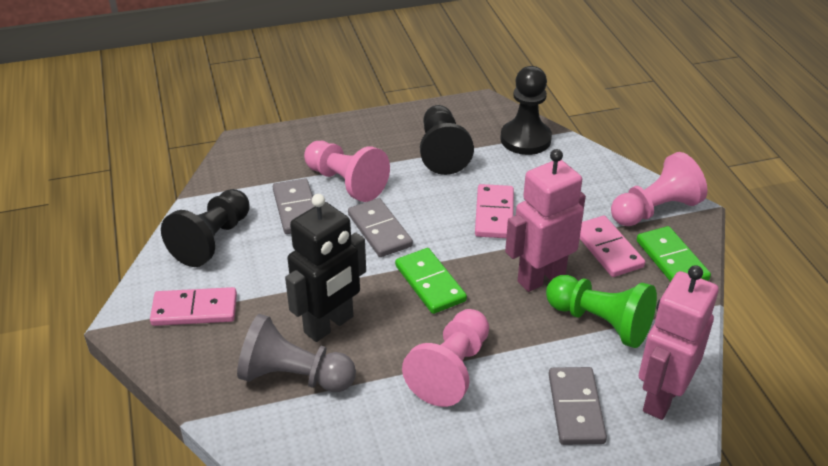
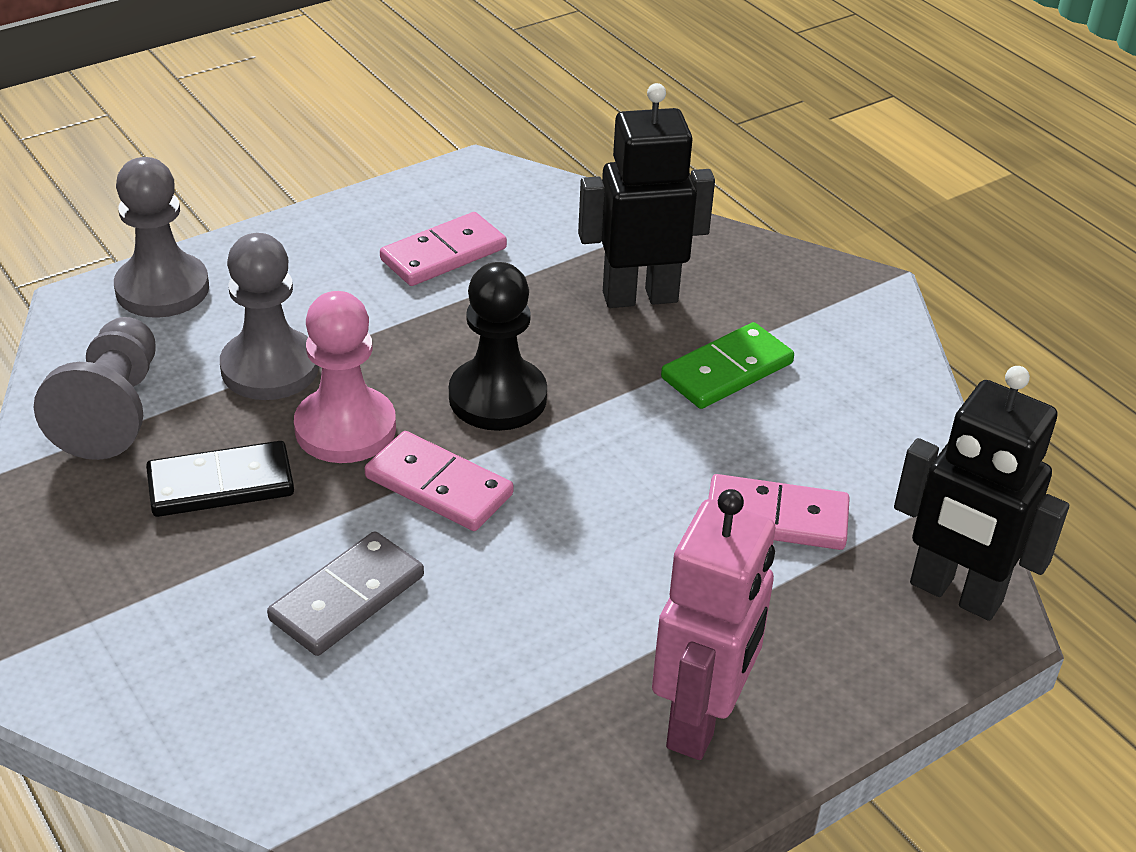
black domino: 0 -> 1
black pawn: 3 -> 1
black robot: 1 -> 2
green domino: 2 -> 1
green pawn: 1 -> 0
grey domino: 3 -> 1
grey pawn: 1 -> 3
pink pawn: 3 -> 1
pink robot: 2 -> 1

